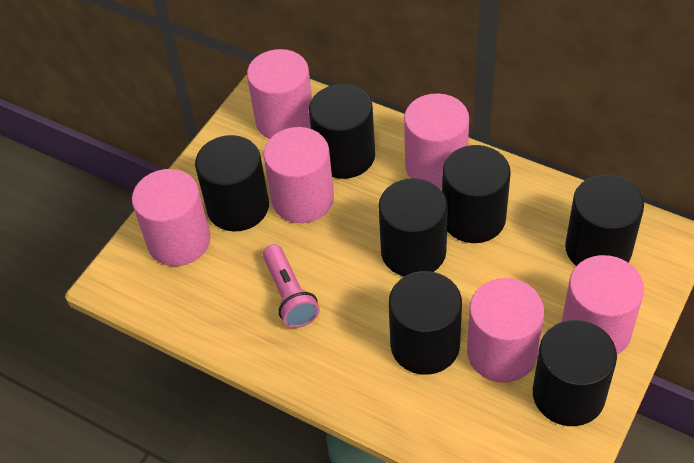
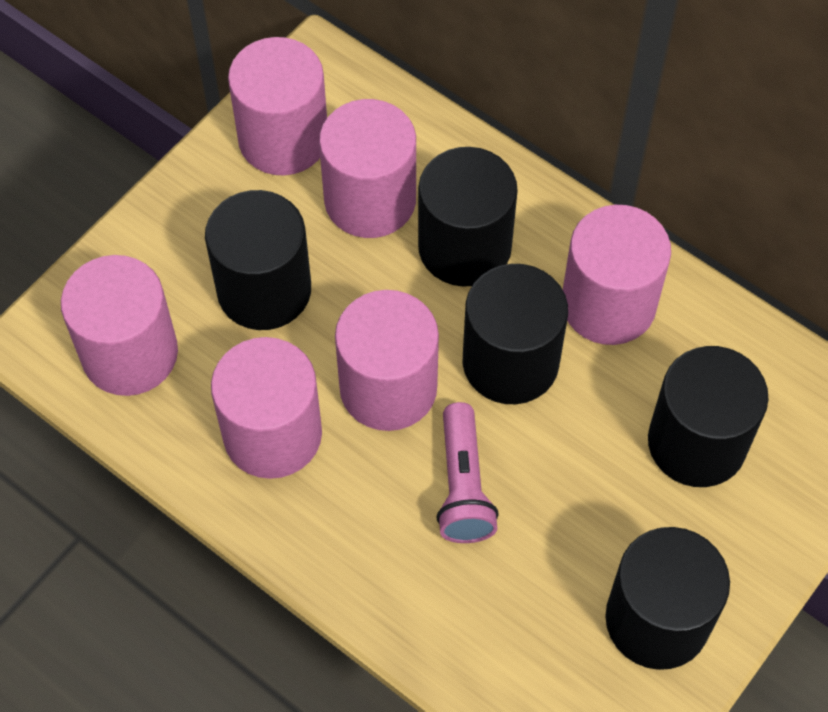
black cylinder: 7 -> 5

